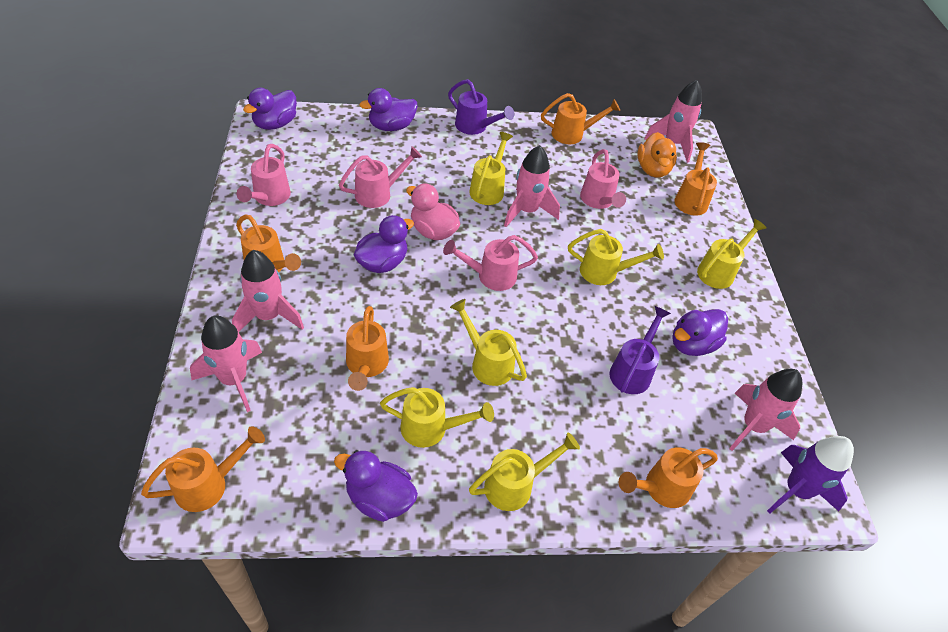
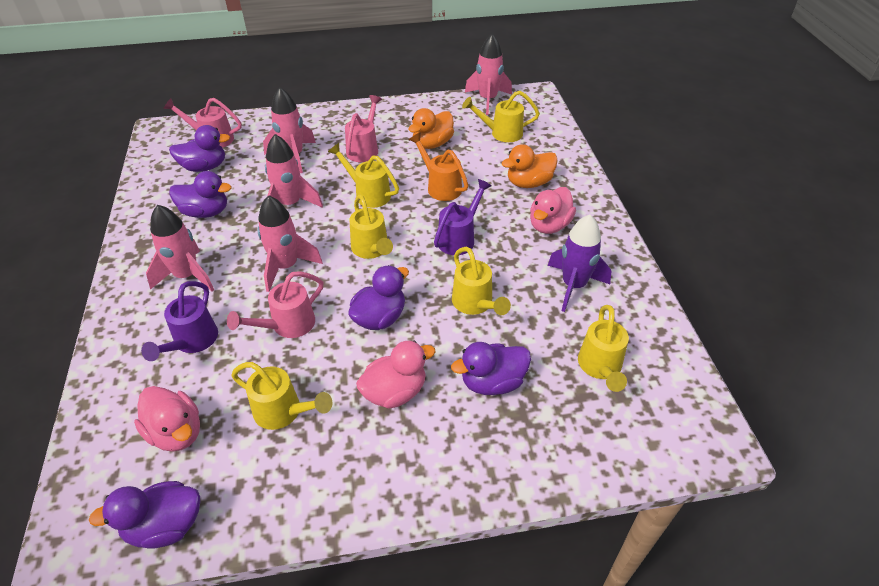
orange duck: 1 -> 2
orange watering can: 6 -> 1
pink duck: 1 -> 3
pink watering can: 4 -> 3

